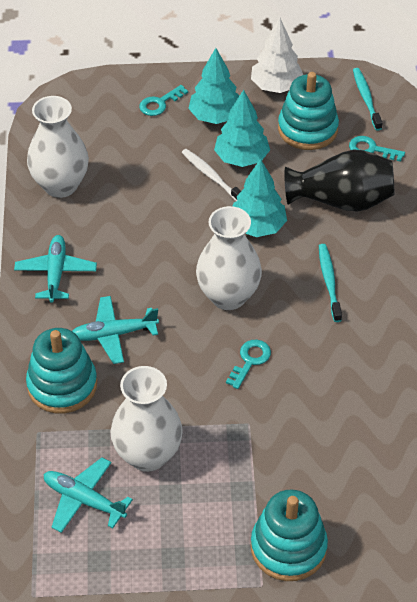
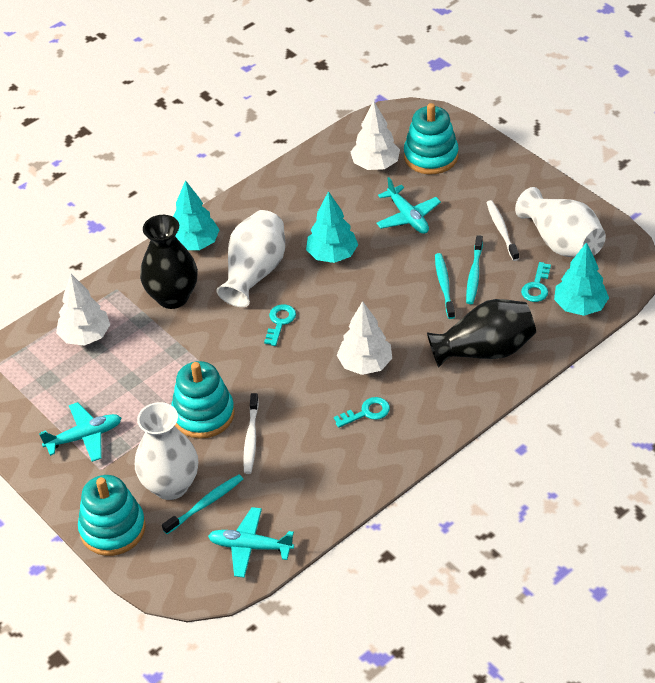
black vase: 1 -> 2
turquoise toothbrush: 2 -> 3
white toothbrush: 1 -> 2
white tree: 1 -> 3

